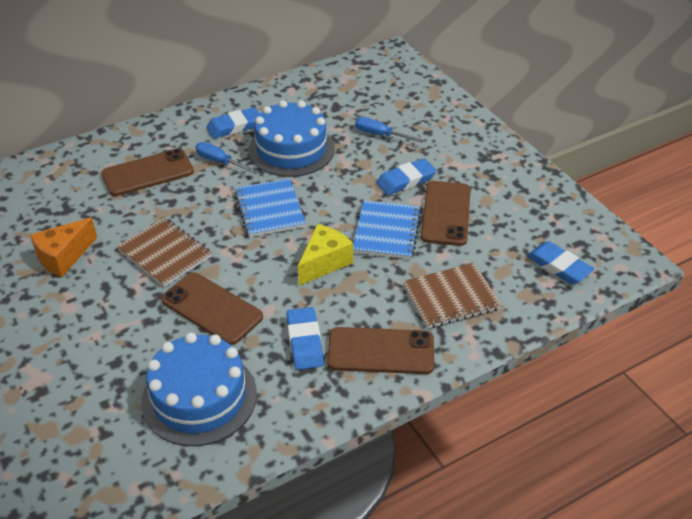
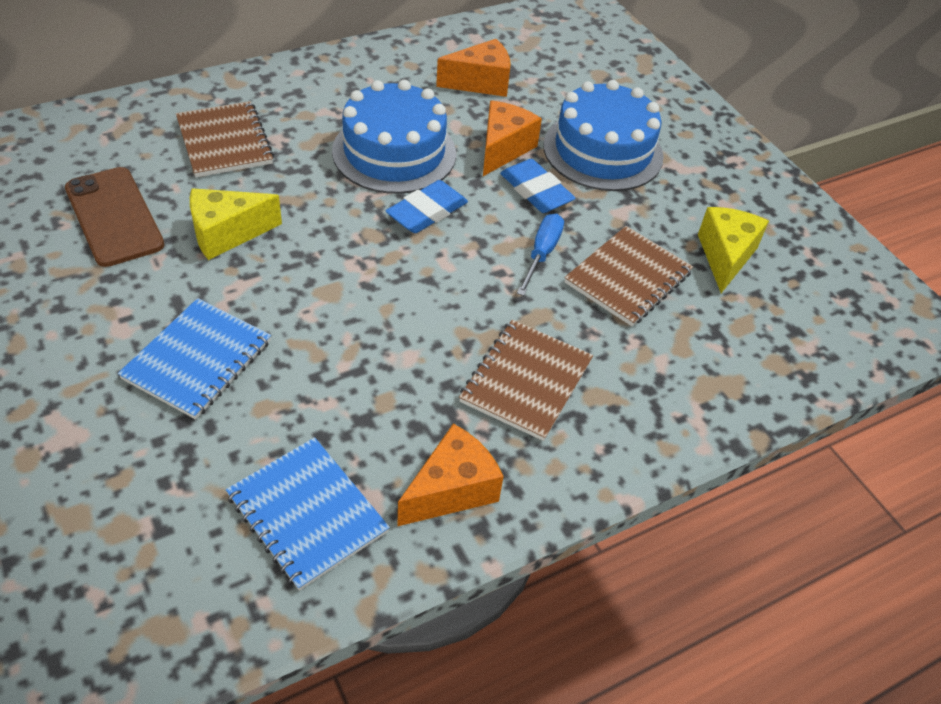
blue eraser: 4 -> 2
blue screwdriver: 2 -> 1
brown notebook: 2 -> 3
brown phone: 4 -> 1
orange cheese: 1 -> 3
yellow cheese: 1 -> 2

